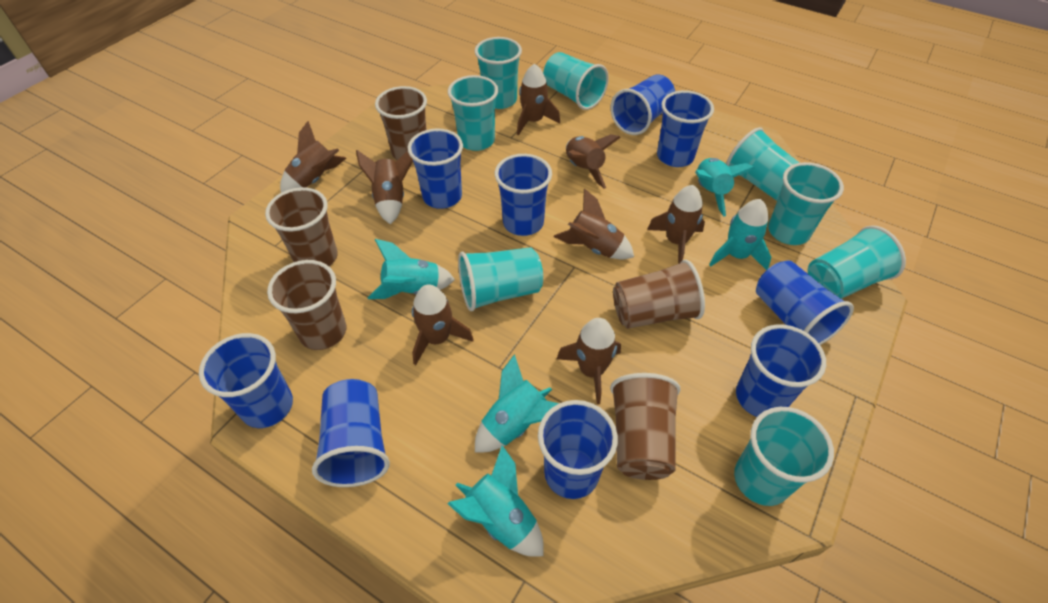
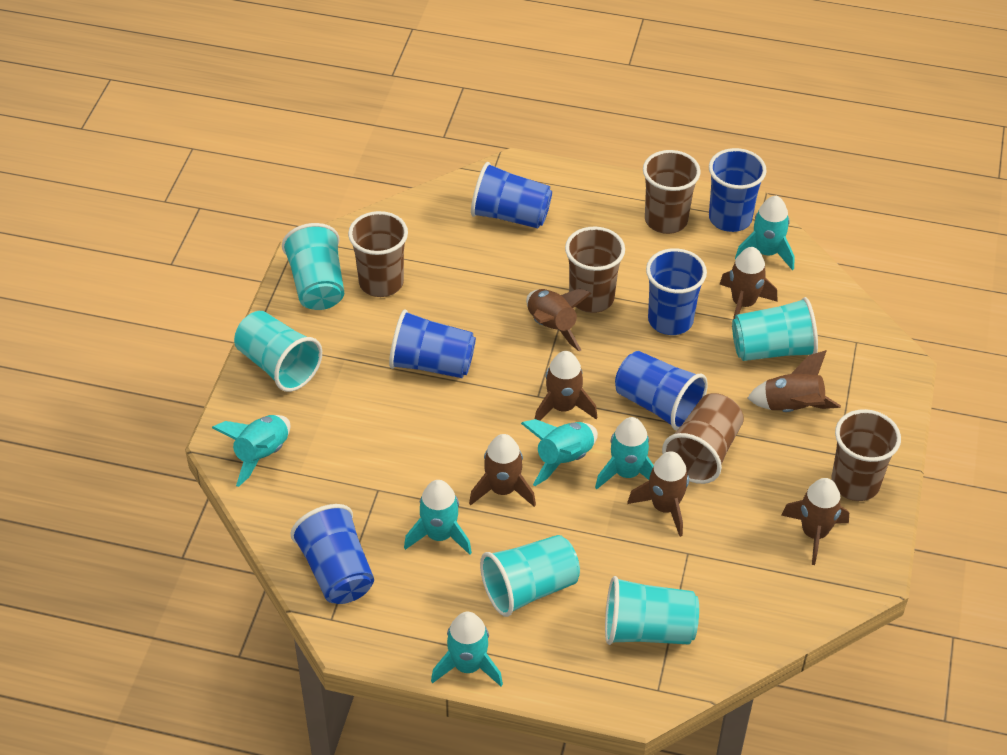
blue cup: 9 -> 6
brown rocket: 8 -> 7
turquoise cup: 8 -> 5
turquoise rocket: 5 -> 6

